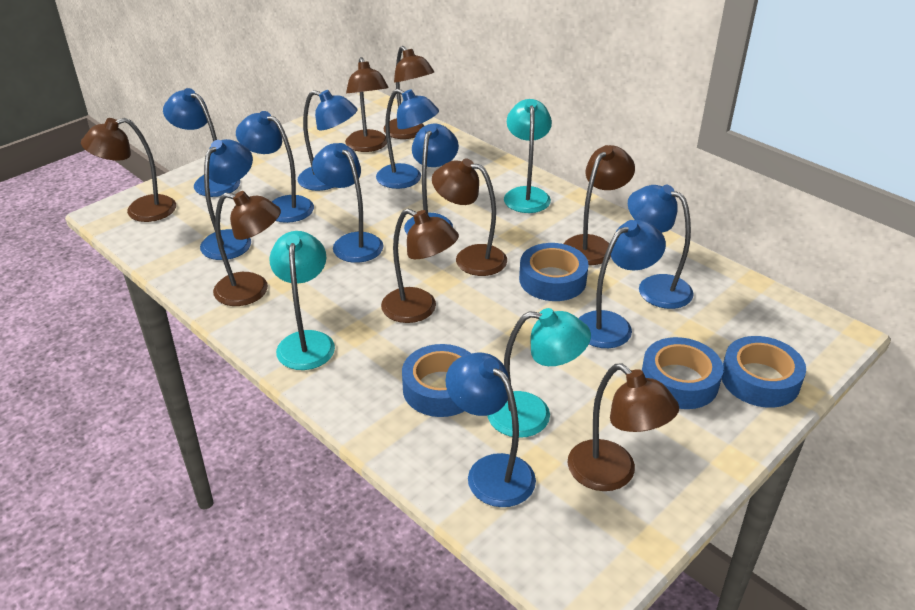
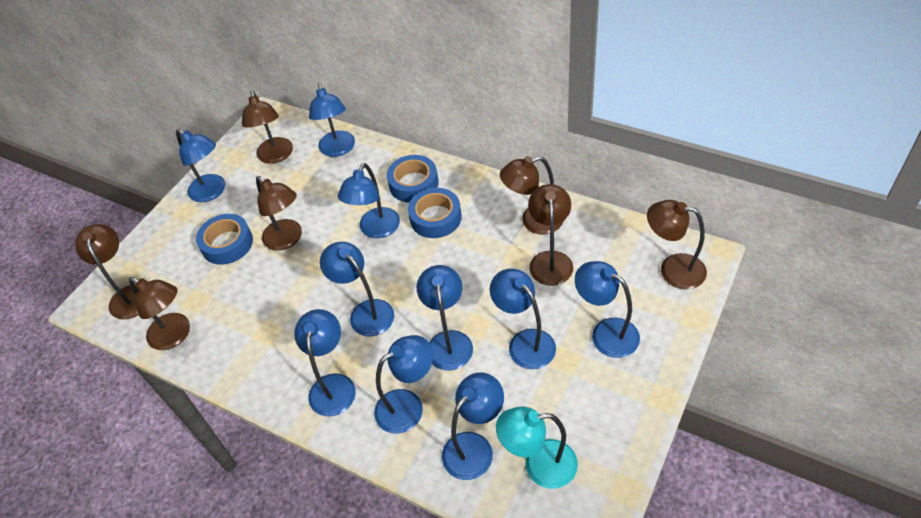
blue tape: 4 -> 3
brown lamp: 8 -> 7
turquoise lamp: 3 -> 1

